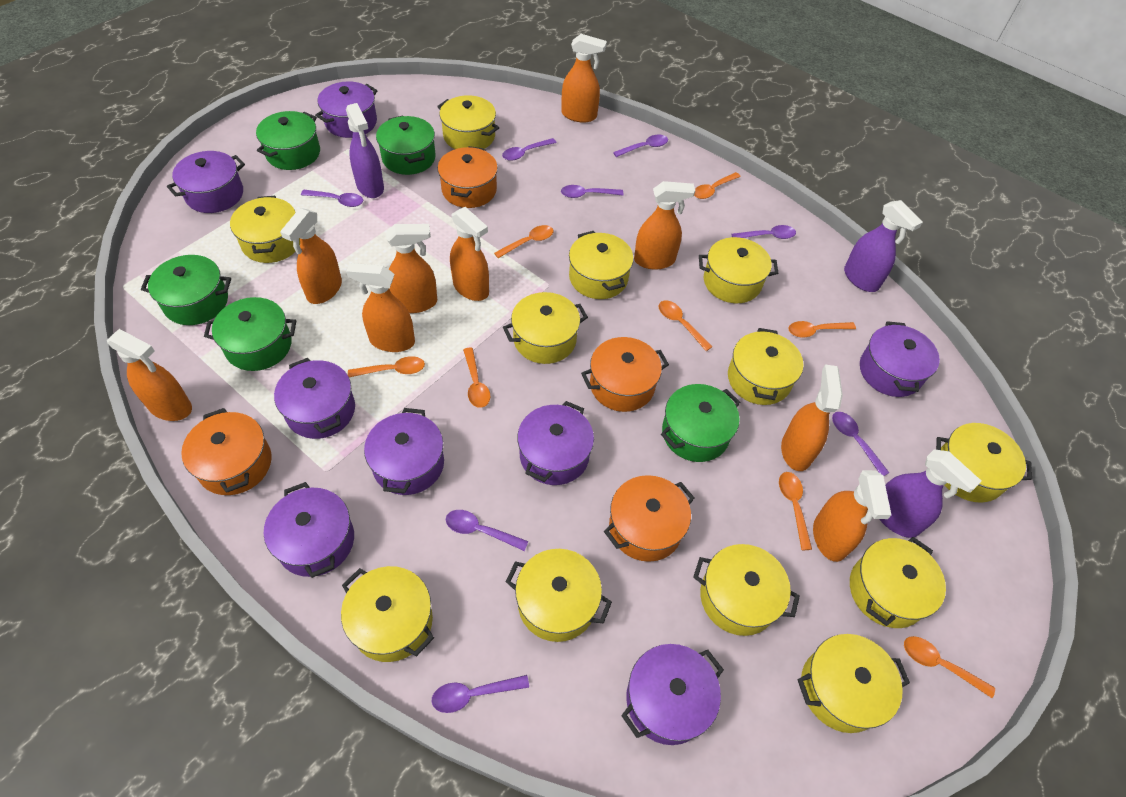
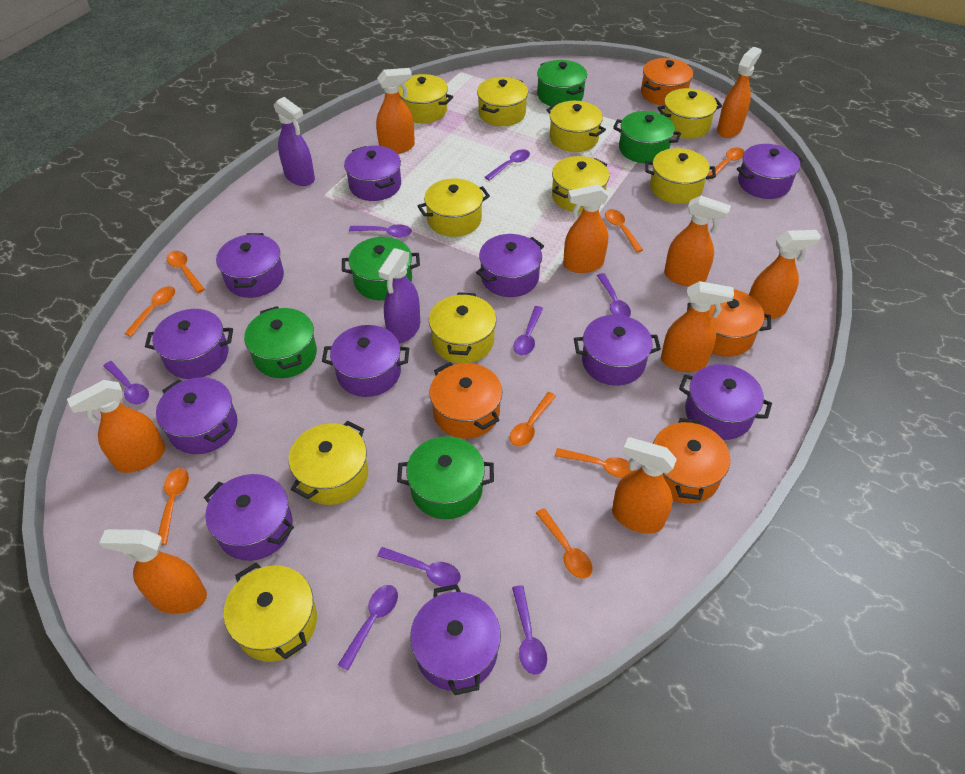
purple pot: 8 -> 11
purple spray bottle: 3 -> 2
yellow pot: 12 -> 10

